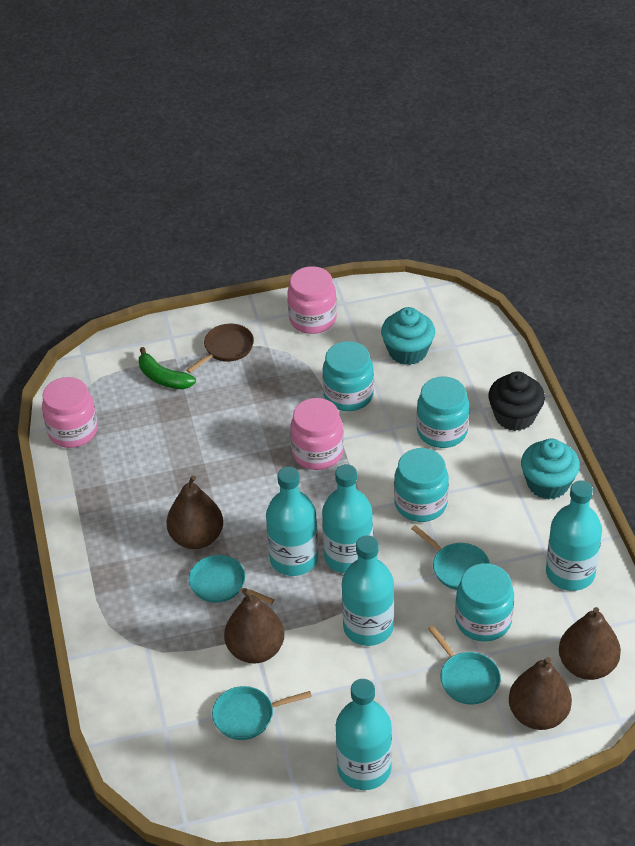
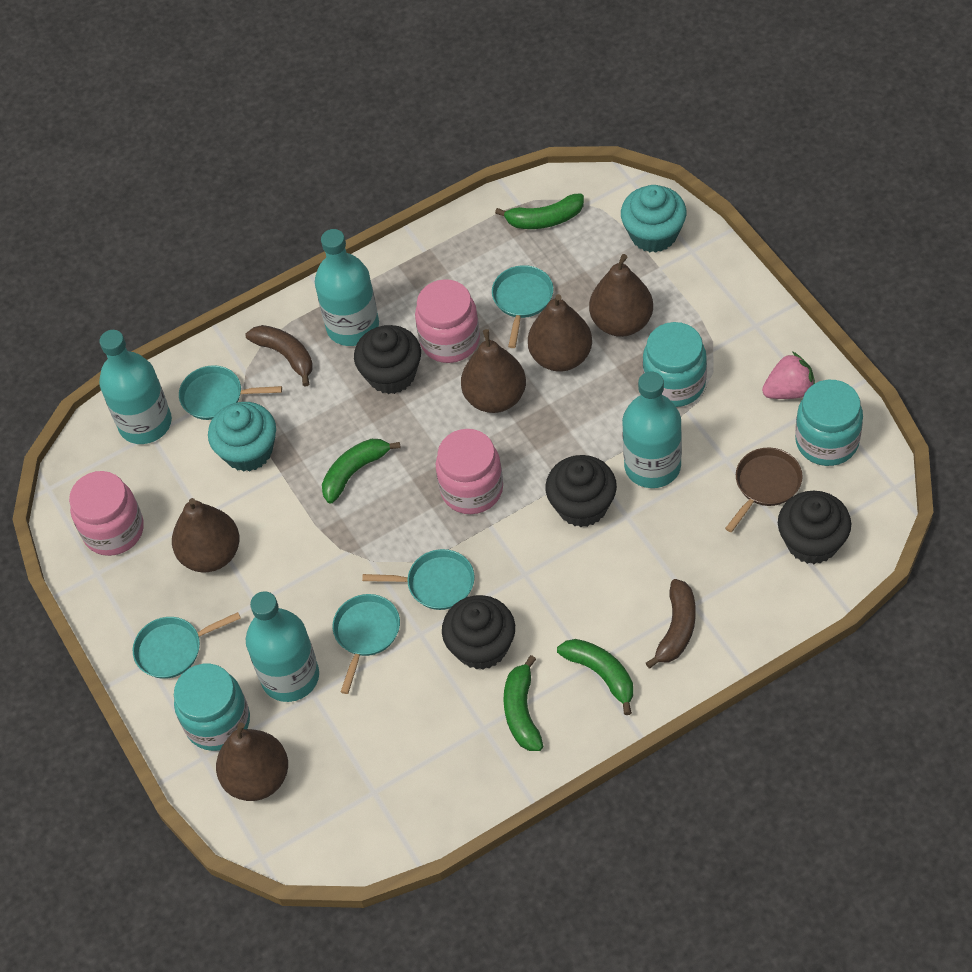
black cupcake: 1 -> 4
brown banana: 0 -> 2
brown pear: 4 -> 5
green banana: 1 -> 4
pink strawberry: 0 -> 1
turquoise bottle: 5 -> 4
turquoise jar: 4 -> 3
turquoise pan: 4 -> 5

